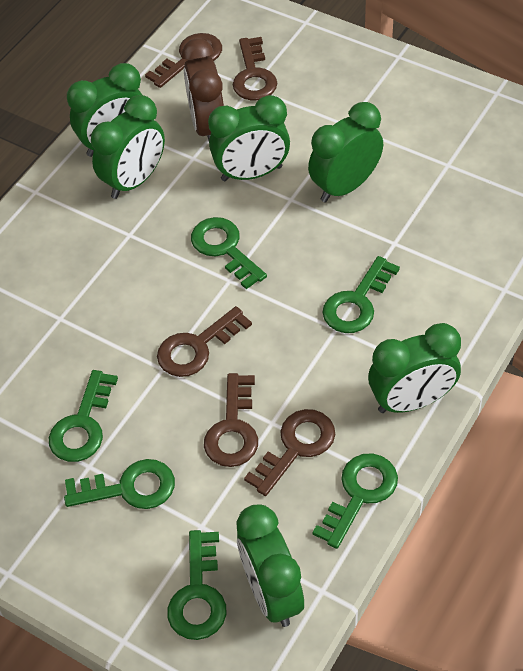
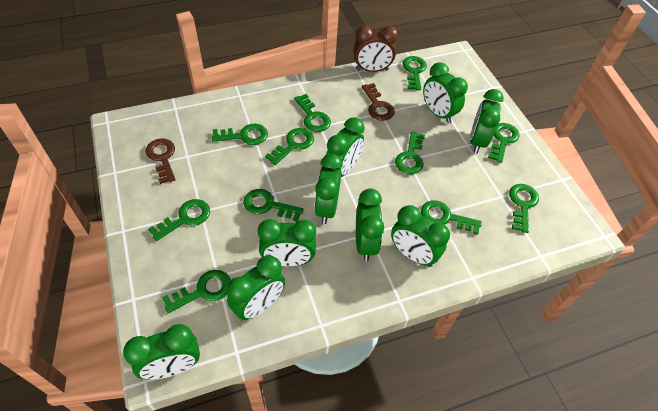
brown key: 5 -> 2
green clock: 6 -> 9
green key: 6 -> 11

